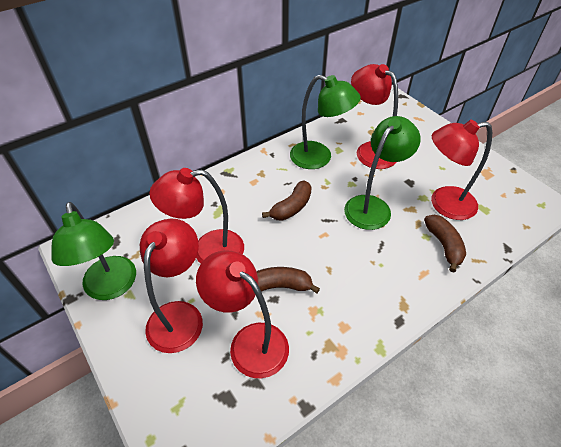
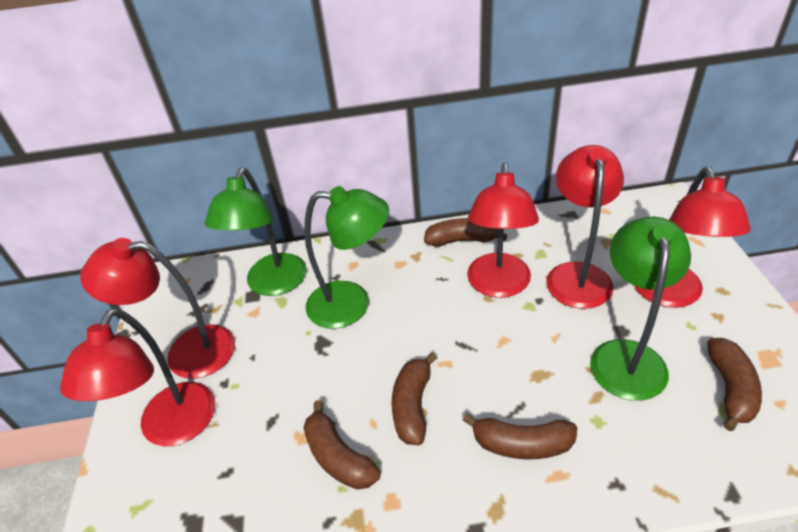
brown banana: 3 -> 5

